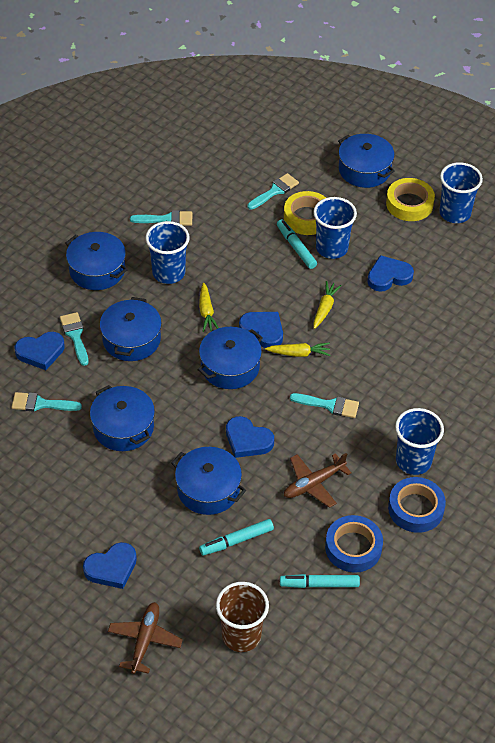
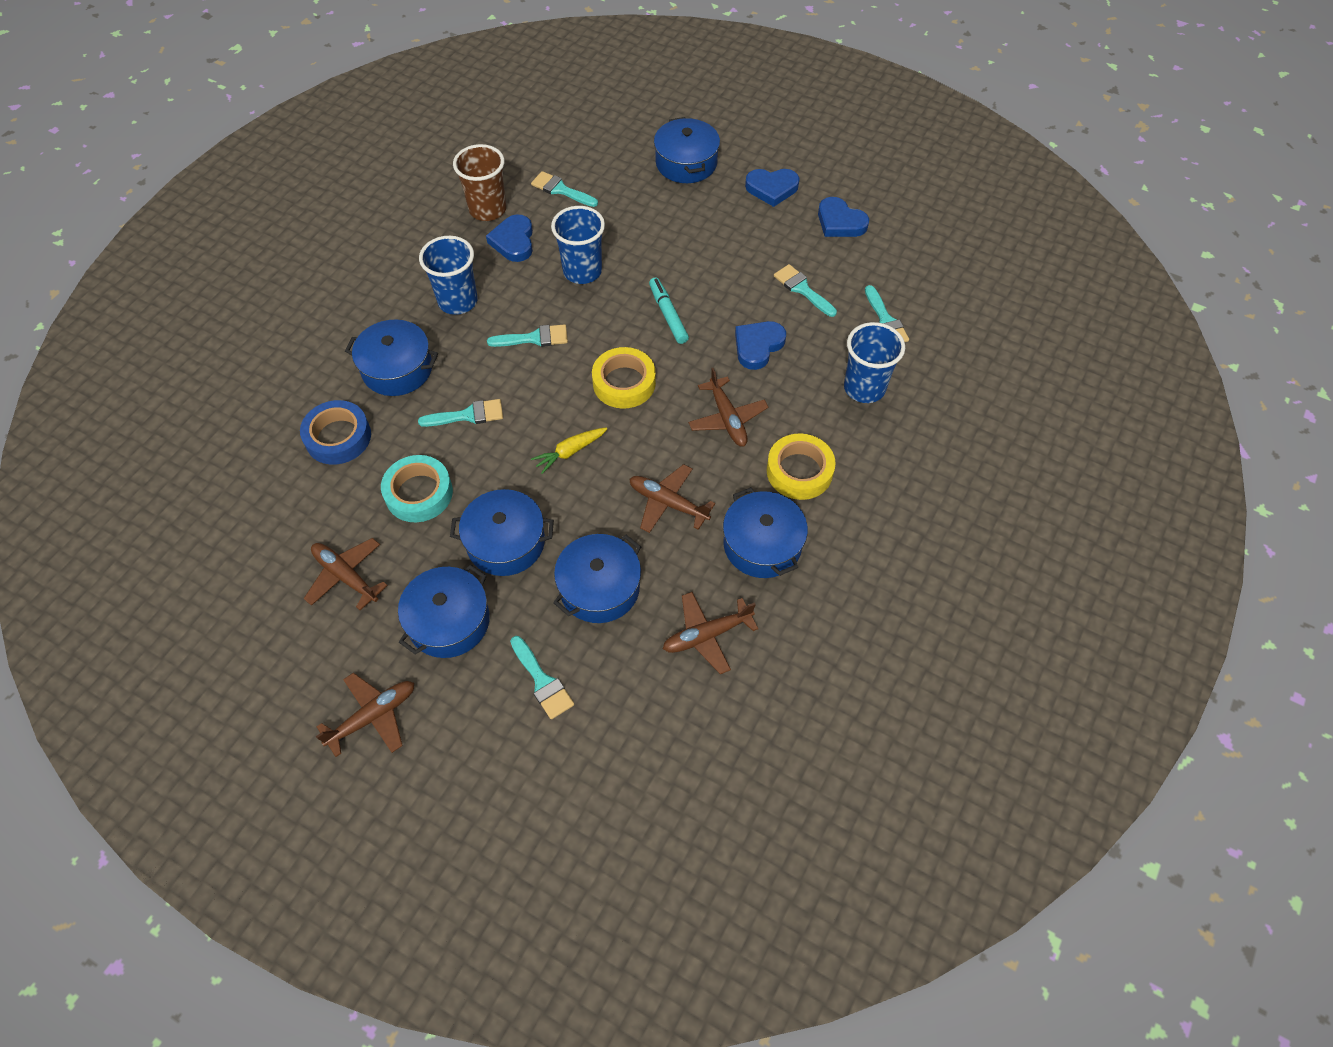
blue cup: 4 -> 3
blue heart: 5 -> 4
blue tape: 2 -> 1
brown plane: 2 -> 5
turquoise brush: 5 -> 6
turquoise marker: 3 -> 1
turquoise tape: 0 -> 1
yellow carrot: 3 -> 1

